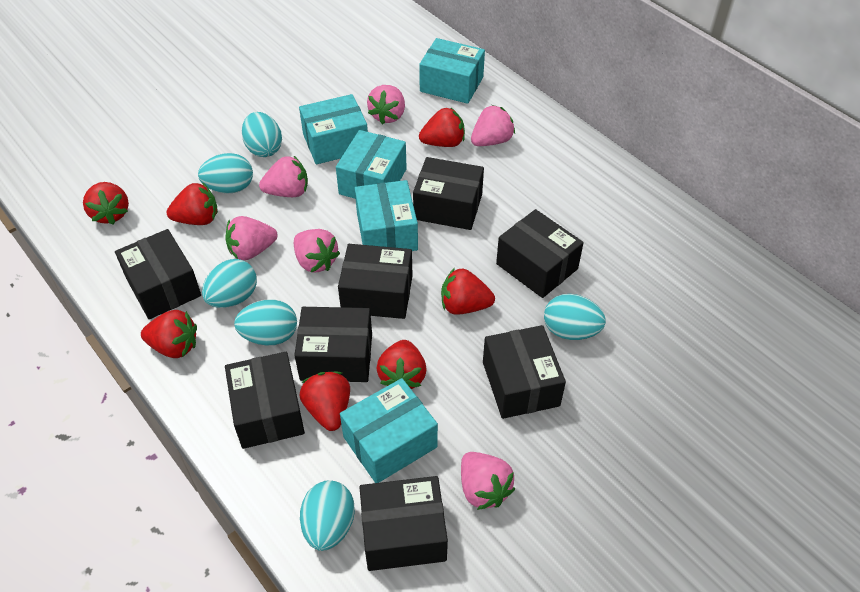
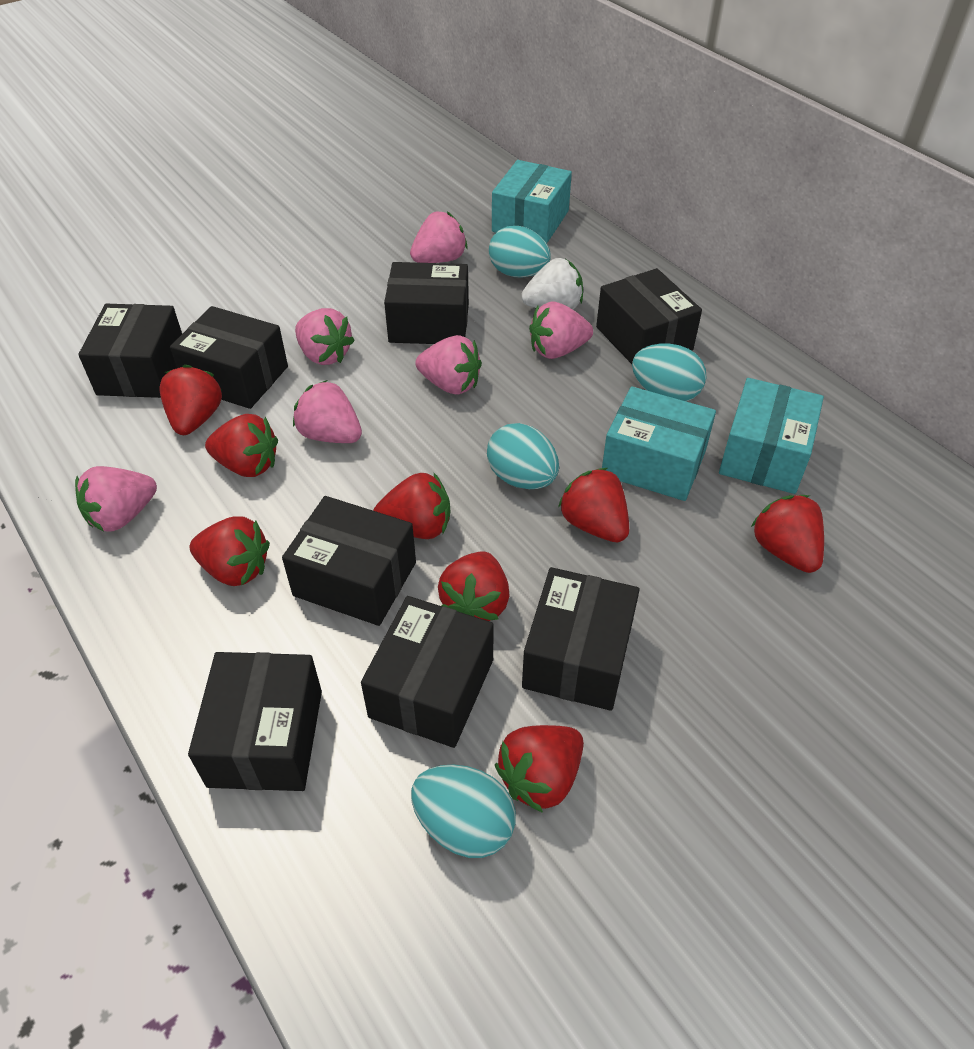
red strawberry: 7 -> 8
turquoise box: 5 -> 3
turquoise egg: 6 -> 4
white strawberry: 0 -> 1

